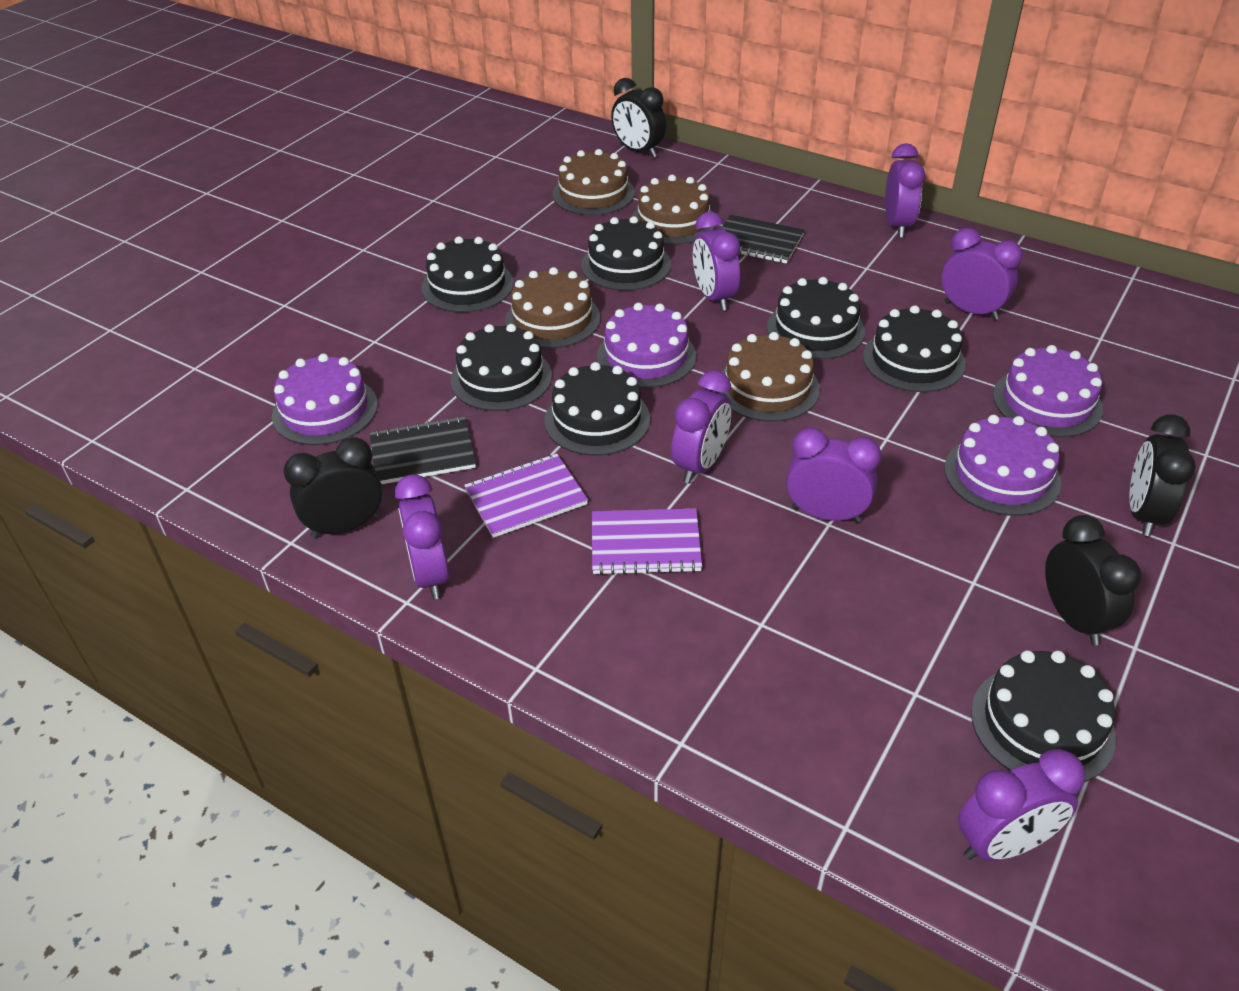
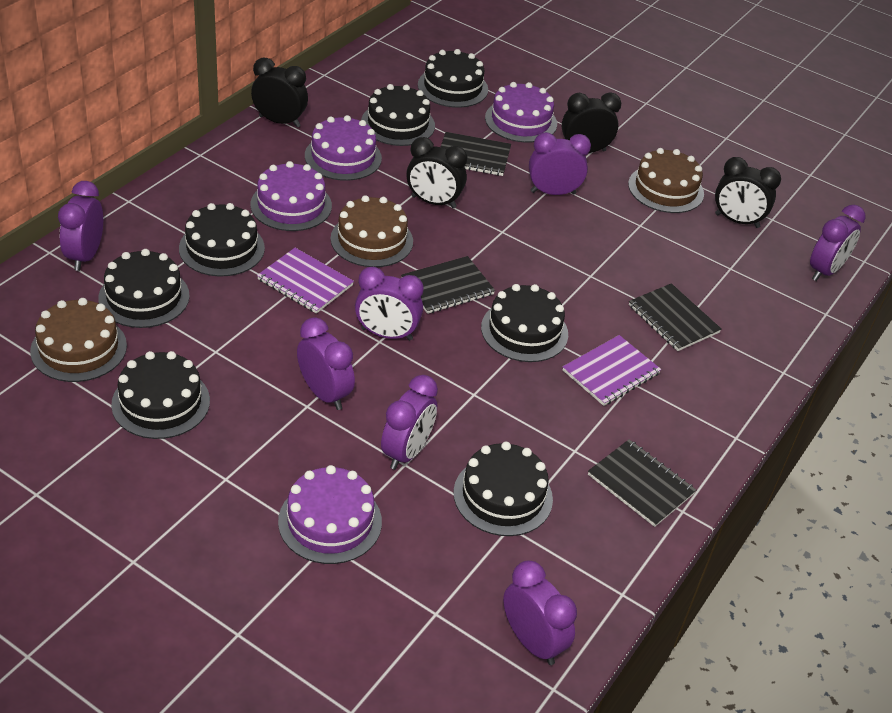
black notebook: 2 -> 4
brown cake: 4 -> 3

